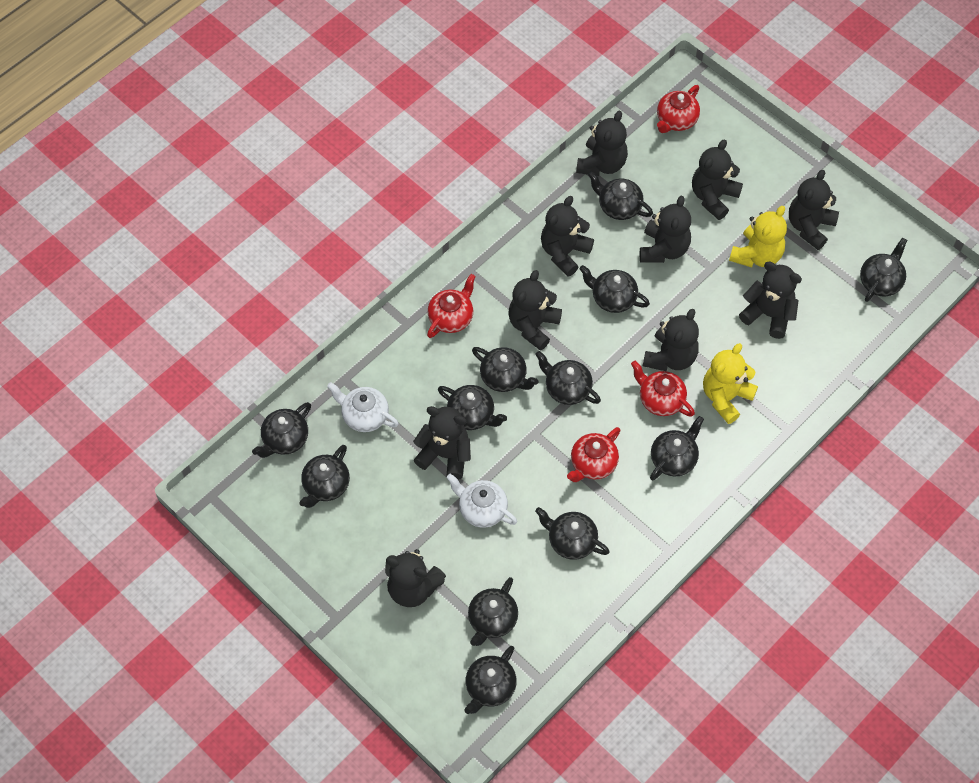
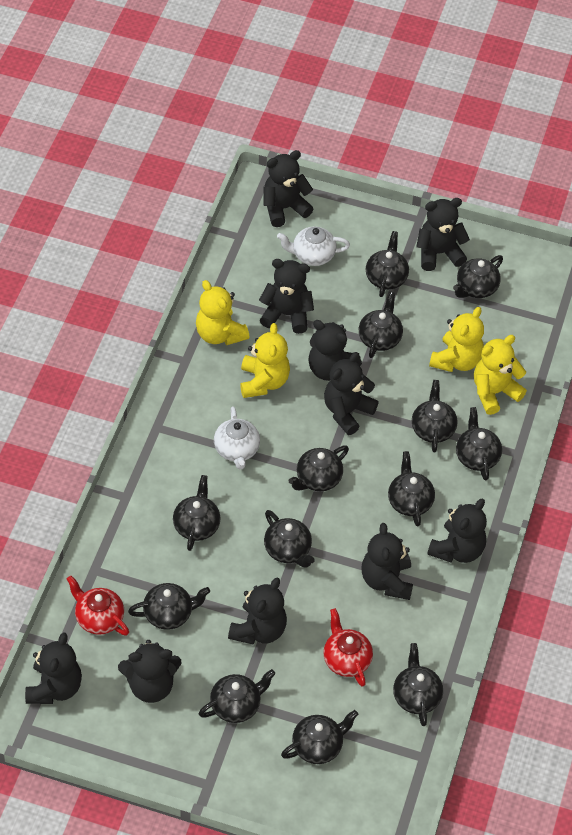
black teapot: 12 -> 13
red teapot: 4 -> 2
yellow teddy bear: 2 -> 4

